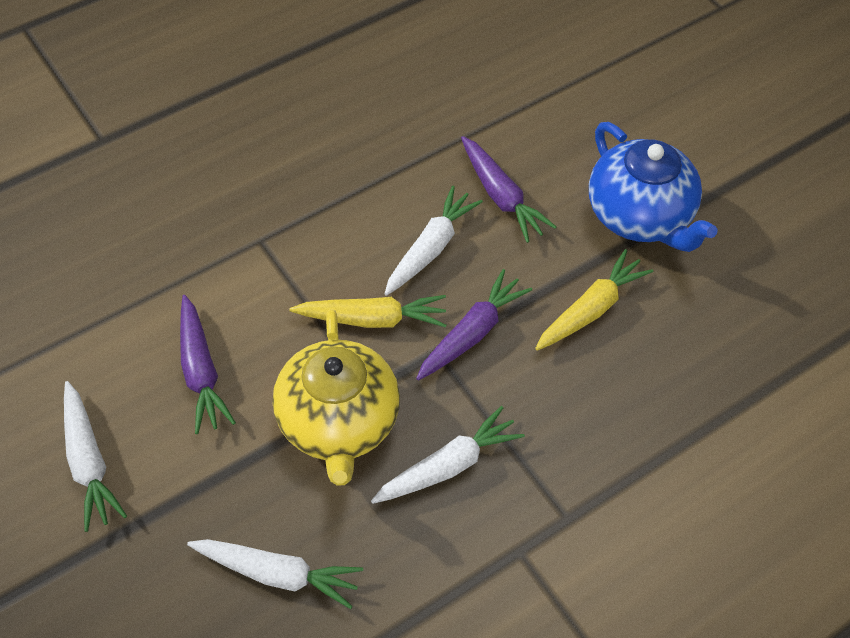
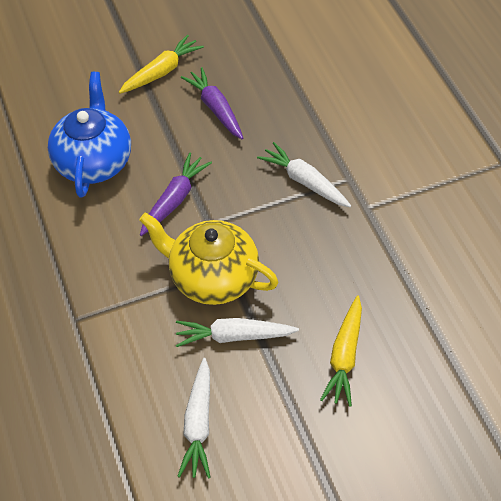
purple carrot: 3 -> 2
white carrot: 4 -> 3

